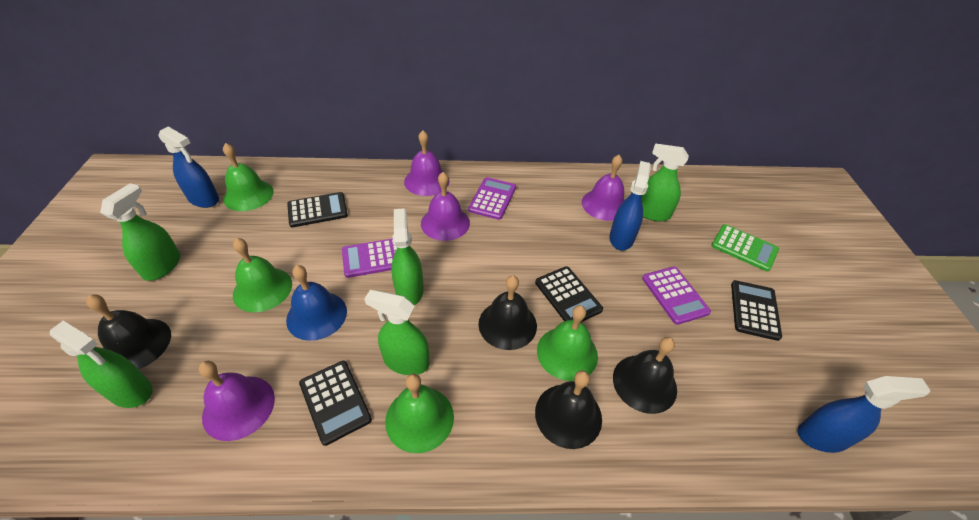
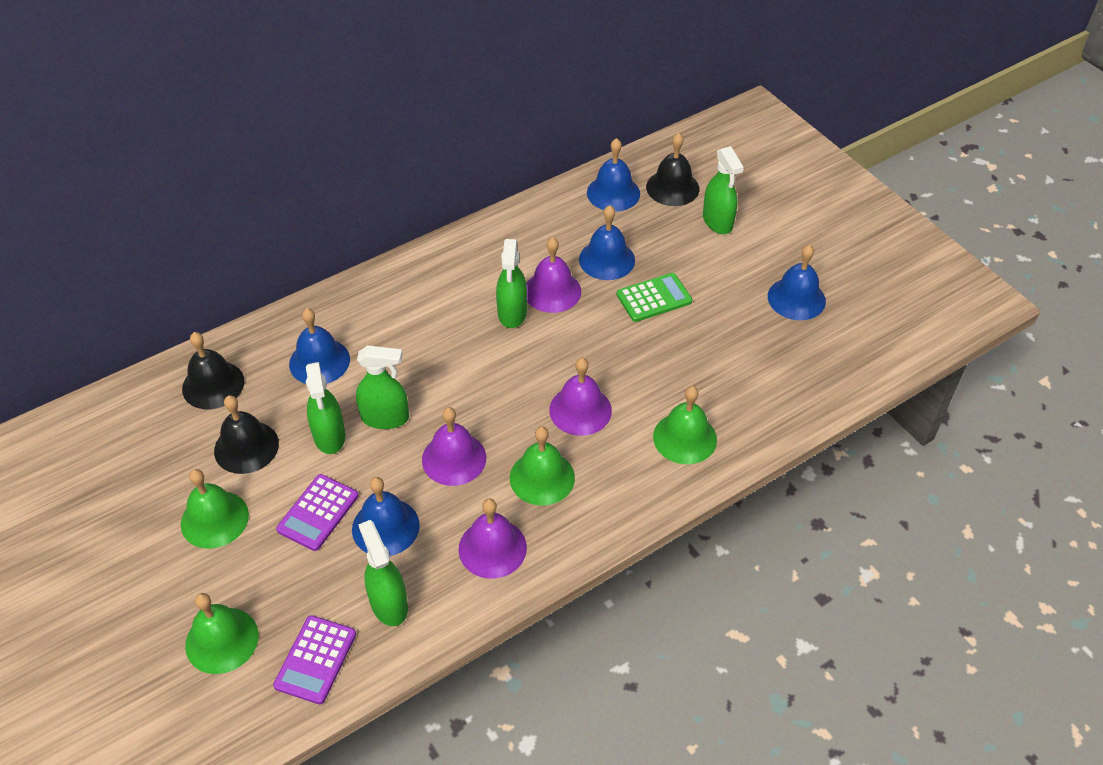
black bell: 4 -> 3
black calculator: 4 -> 0
blue bell: 1 -> 5
blue spray bottle: 3 -> 0
purple calculator: 3 -> 2

